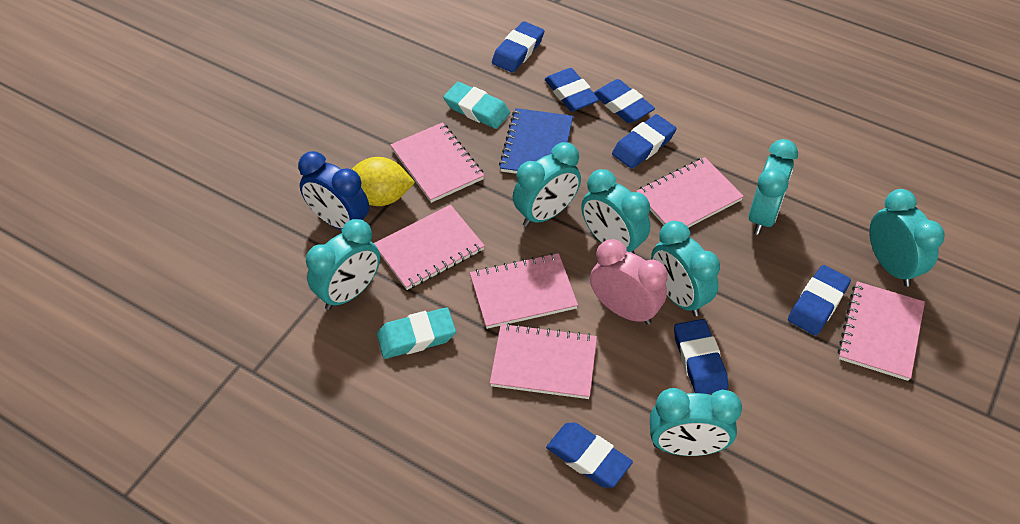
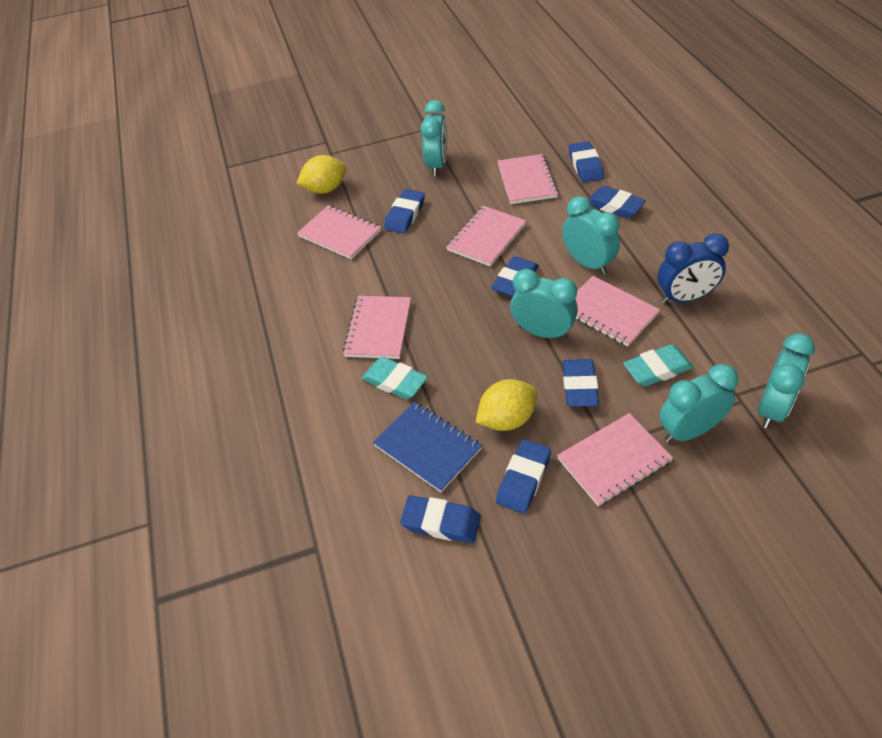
pink clock: 1 -> 0
turquoise clock: 7 -> 5
yellow lemon: 1 -> 2

